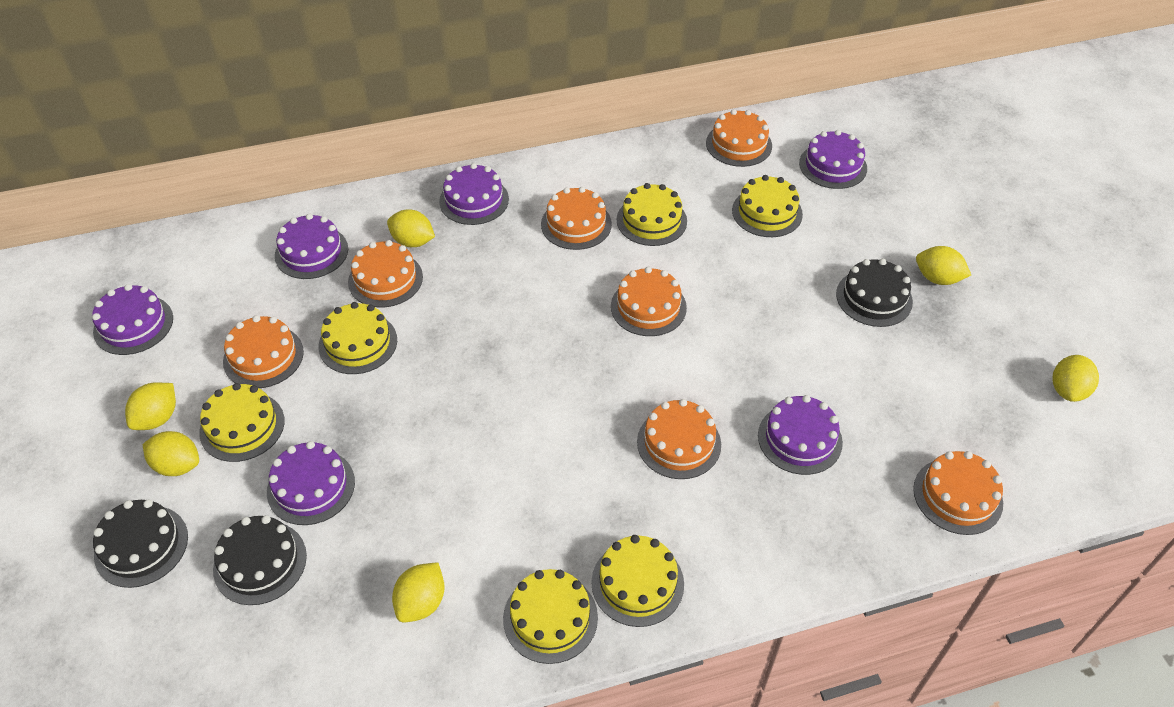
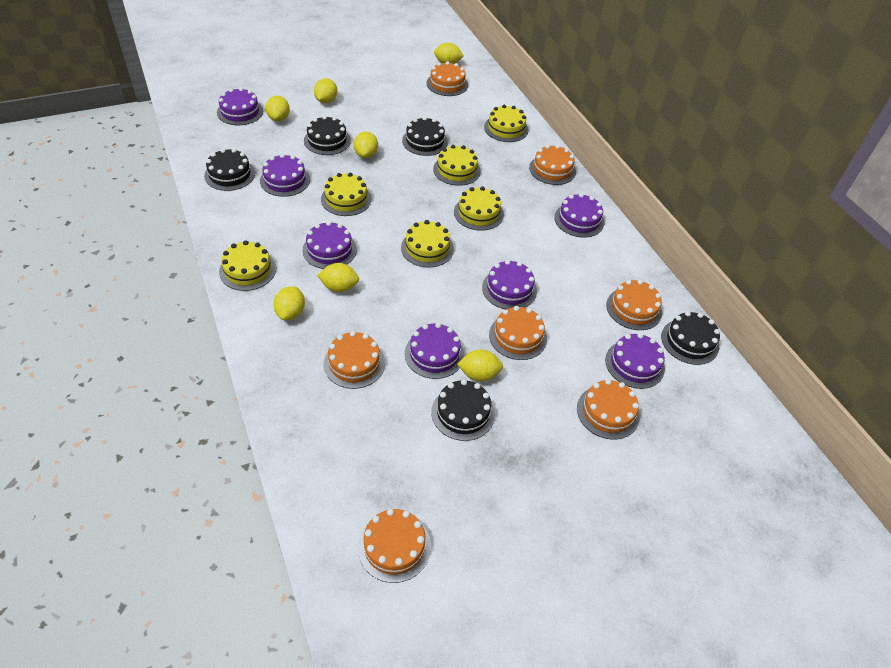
black cake: 3 -> 5
purple cake: 6 -> 7
yellow lemon: 6 -> 7

